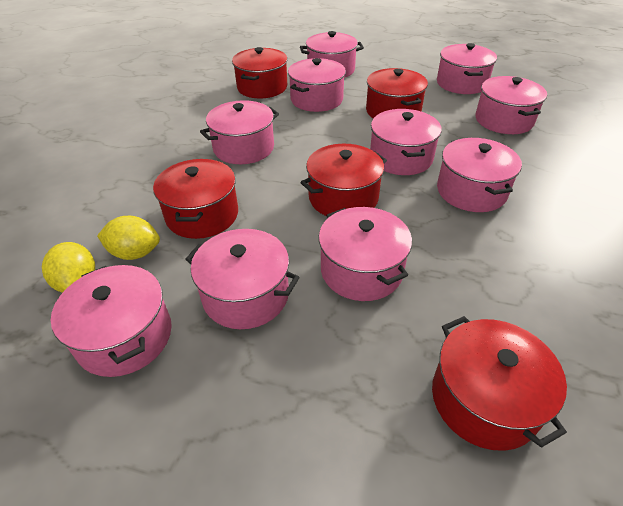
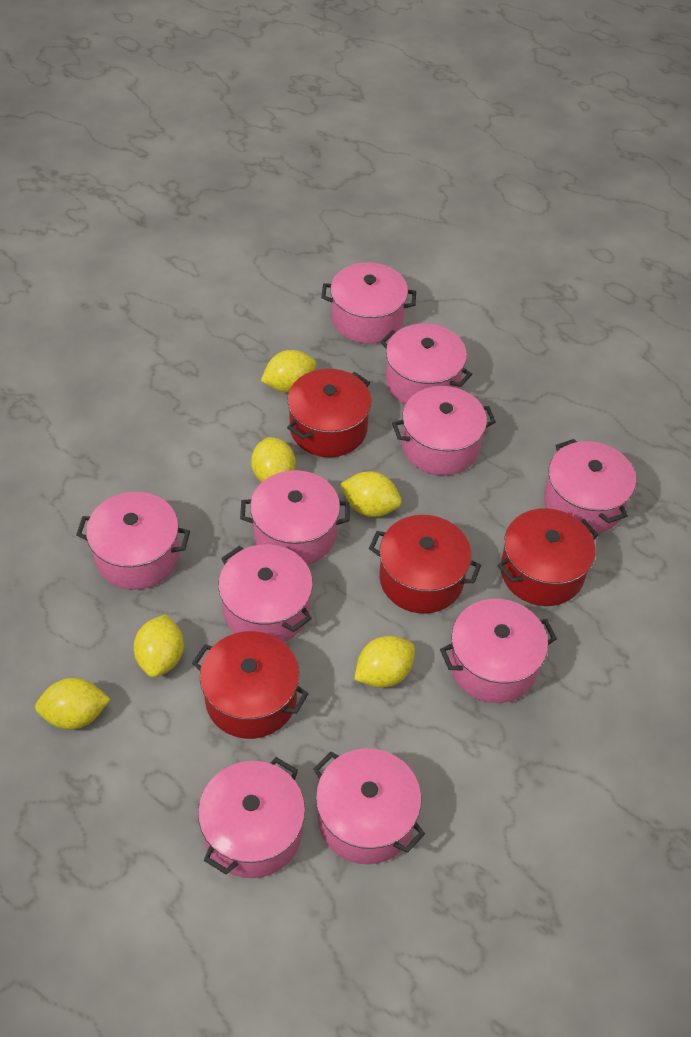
red pot: 5 -> 4
yellow lemon: 2 -> 6

